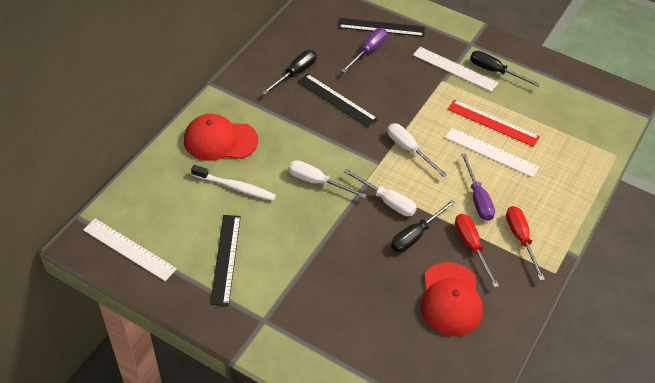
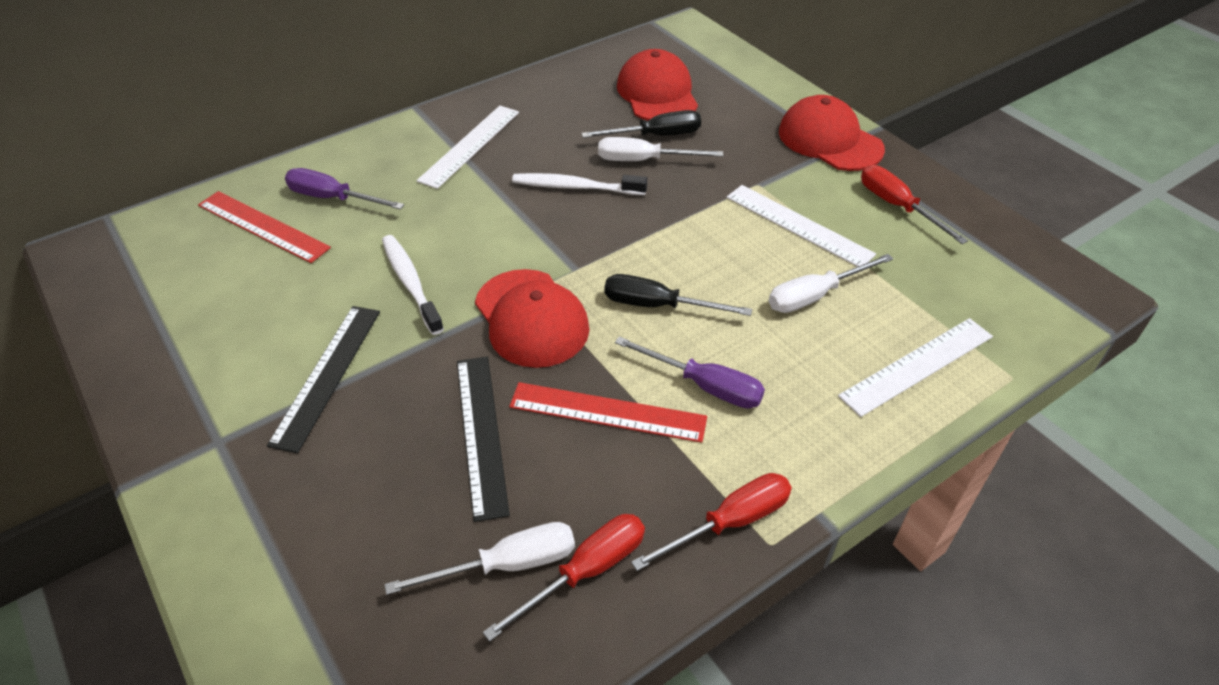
black ruler: 3 -> 2
black screwdriver: 3 -> 2
red cap: 2 -> 3
red ruler: 1 -> 2
red screwdriver: 2 -> 3
white toothbrush: 1 -> 2

